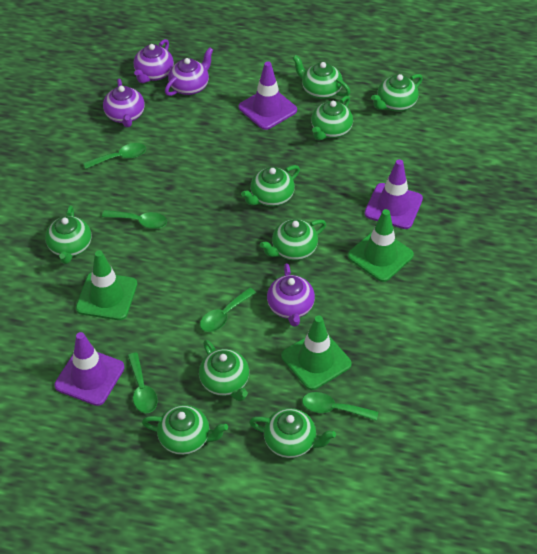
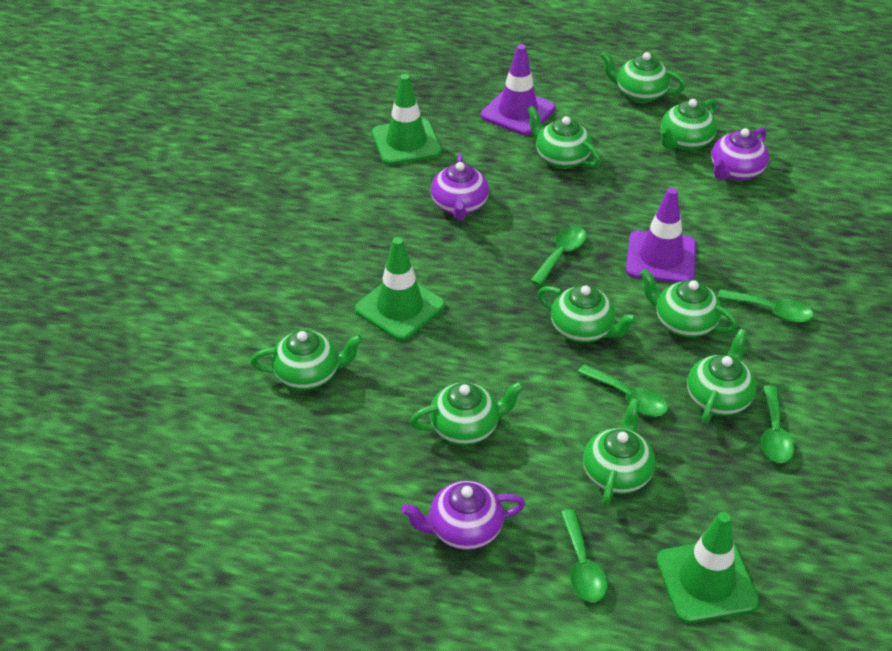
purple teapot: 4 -> 3
purple traffic cone: 3 -> 2

